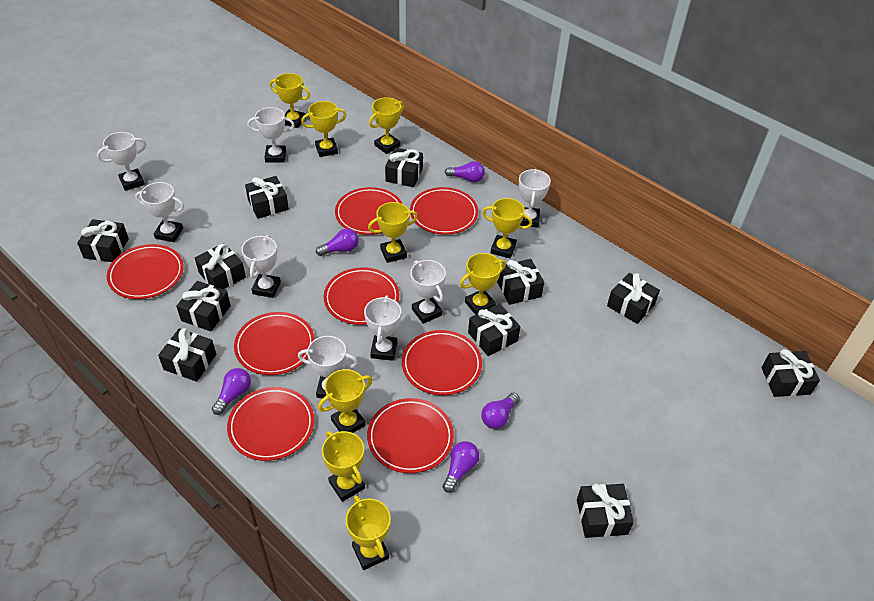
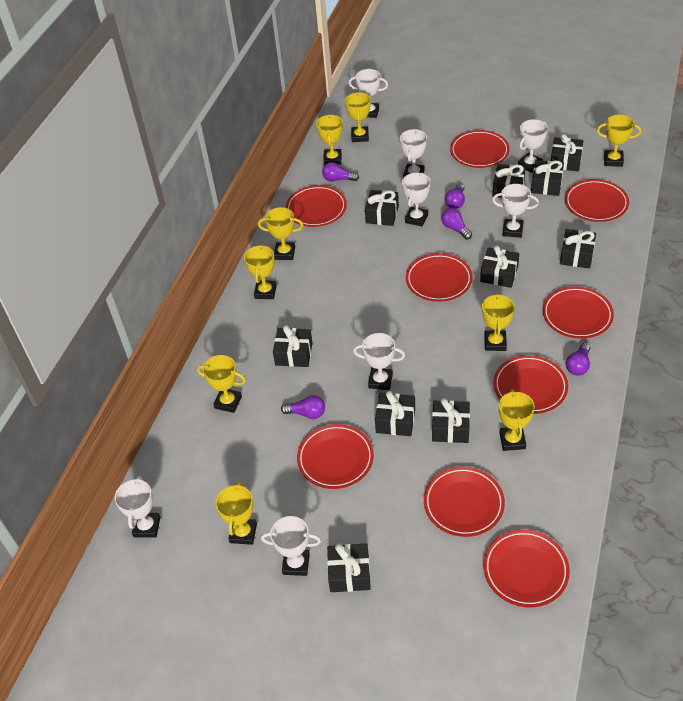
black gift: 11 -> 10
red plate: 8 -> 9

